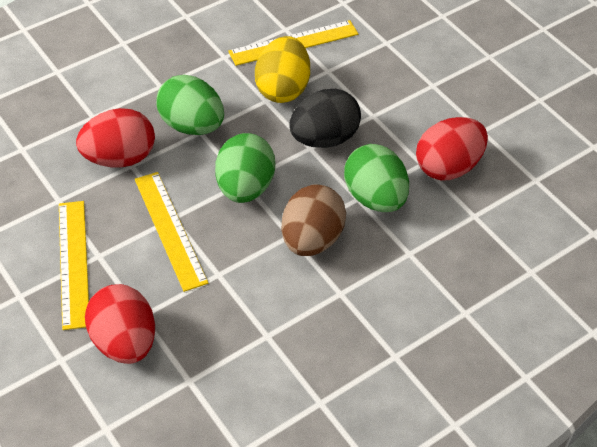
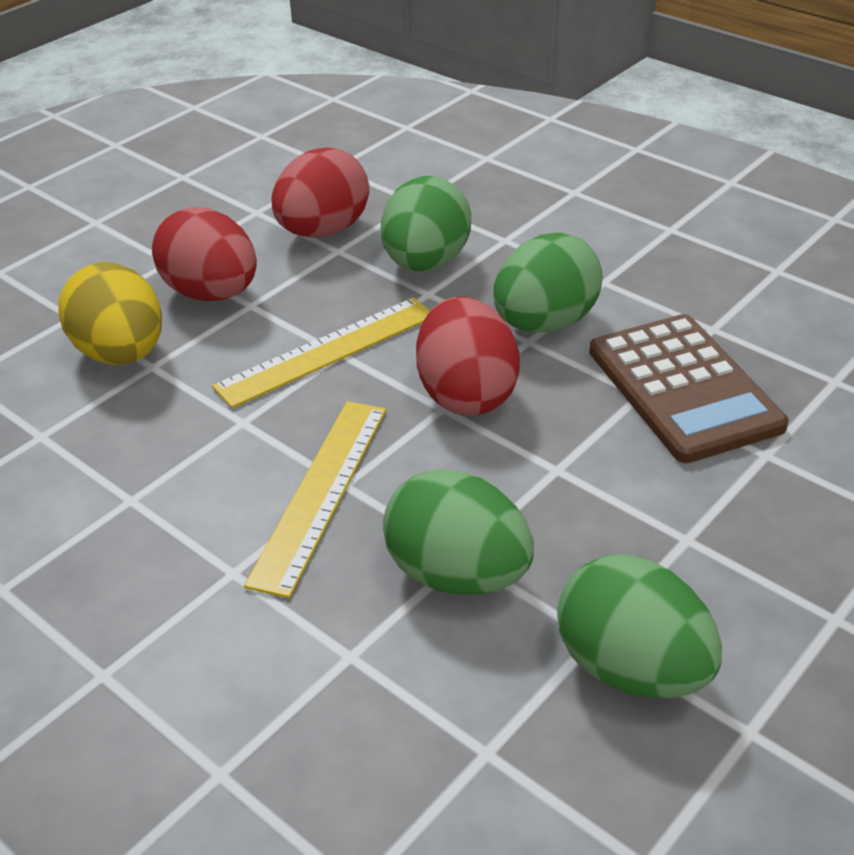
black egg: 1 -> 0
brown calculator: 0 -> 1
brown egg: 1 -> 0
green egg: 3 -> 4
yellow ruler: 3 -> 2

